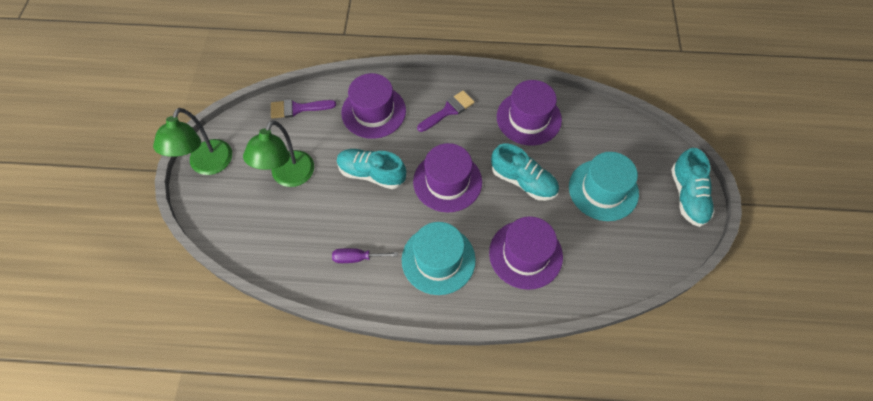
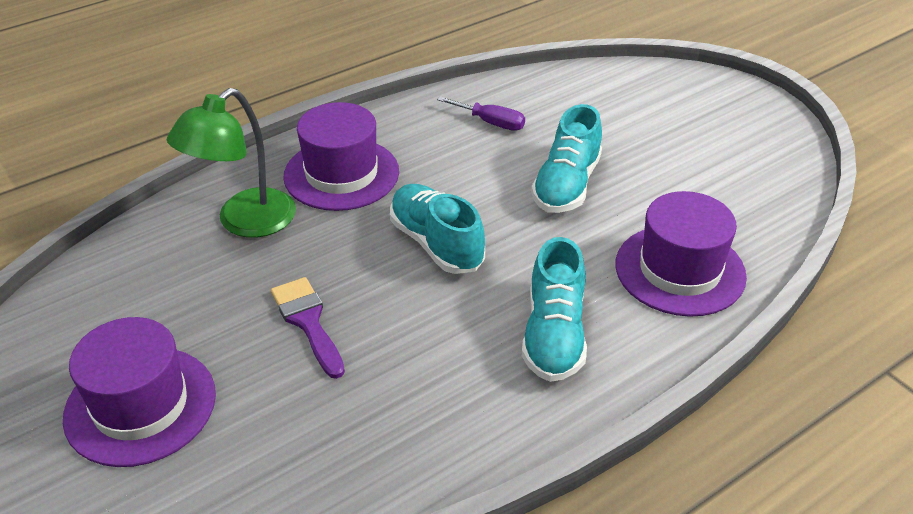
green lamp: 2 -> 1
purple brush: 2 -> 1
purple hat: 4 -> 3
turquoise hat: 2 -> 0

